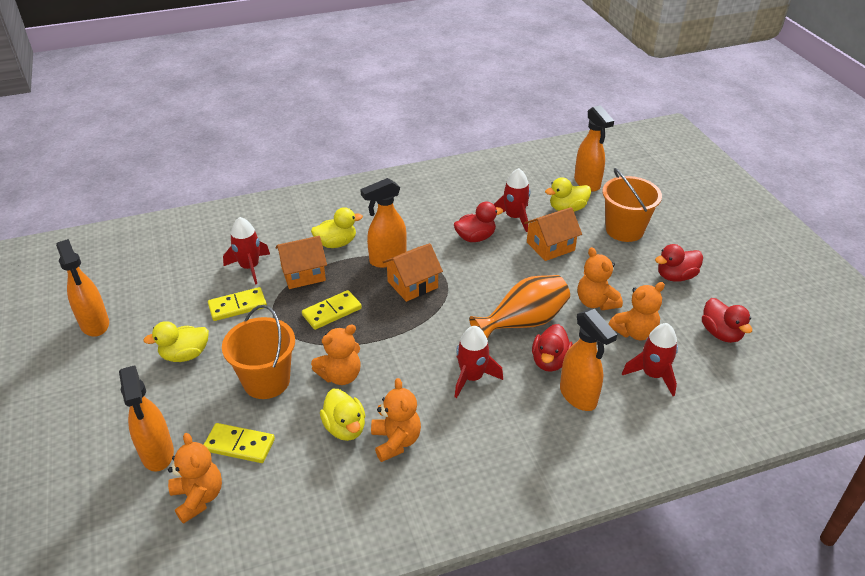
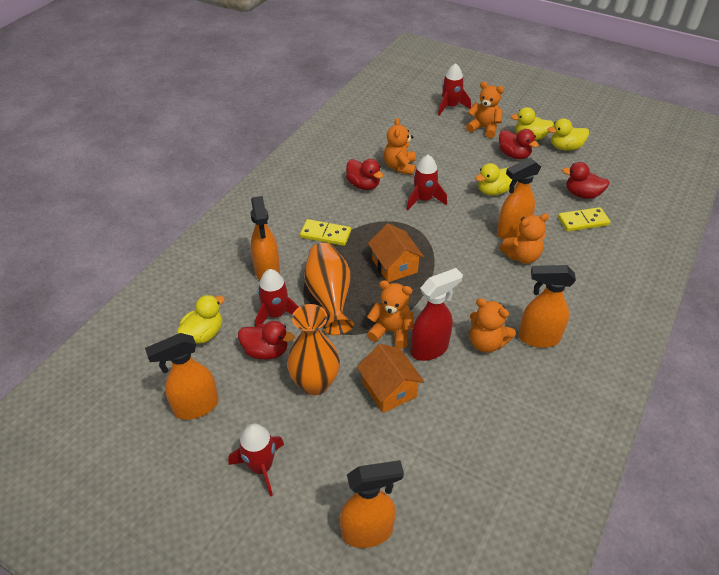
orange bucket: 2 -> 0
orange house: 3 -> 2
orange vase: 1 -> 2
red spray bottle: 0 -> 1
yellow domino: 3 -> 2

